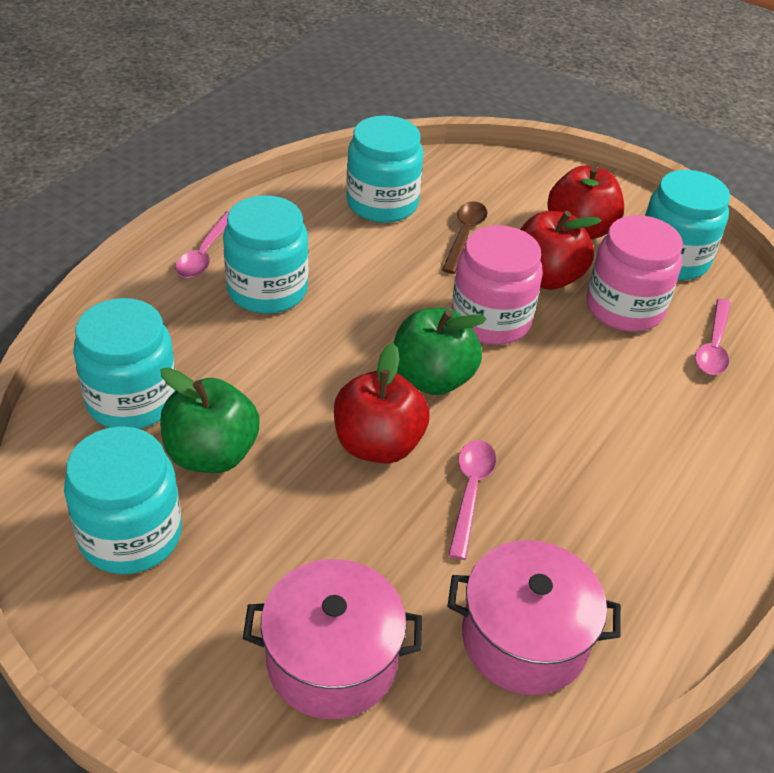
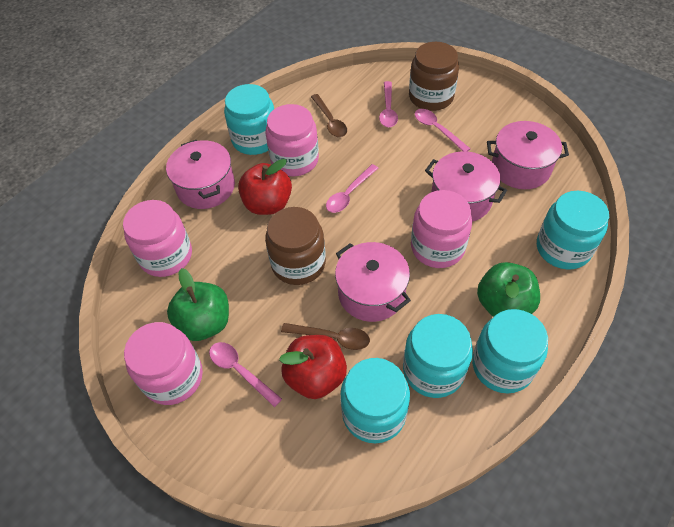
brown jar: 0 -> 2
brown spoon: 1 -> 2
pink jar: 2 -> 4
pink pot: 2 -> 4
pink spoon: 3 -> 4
red apple: 3 -> 2

